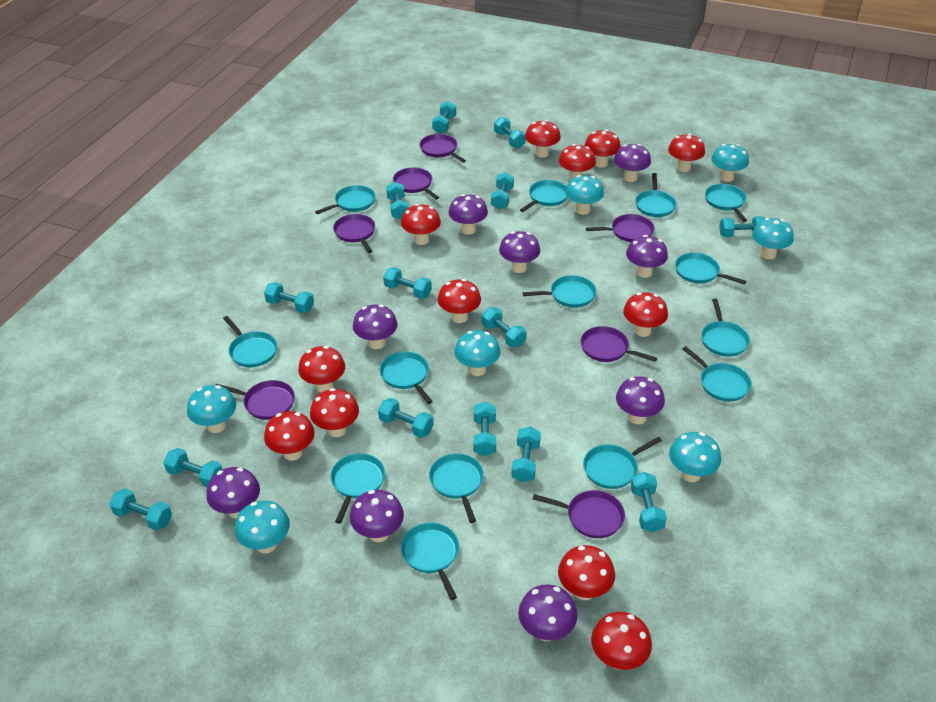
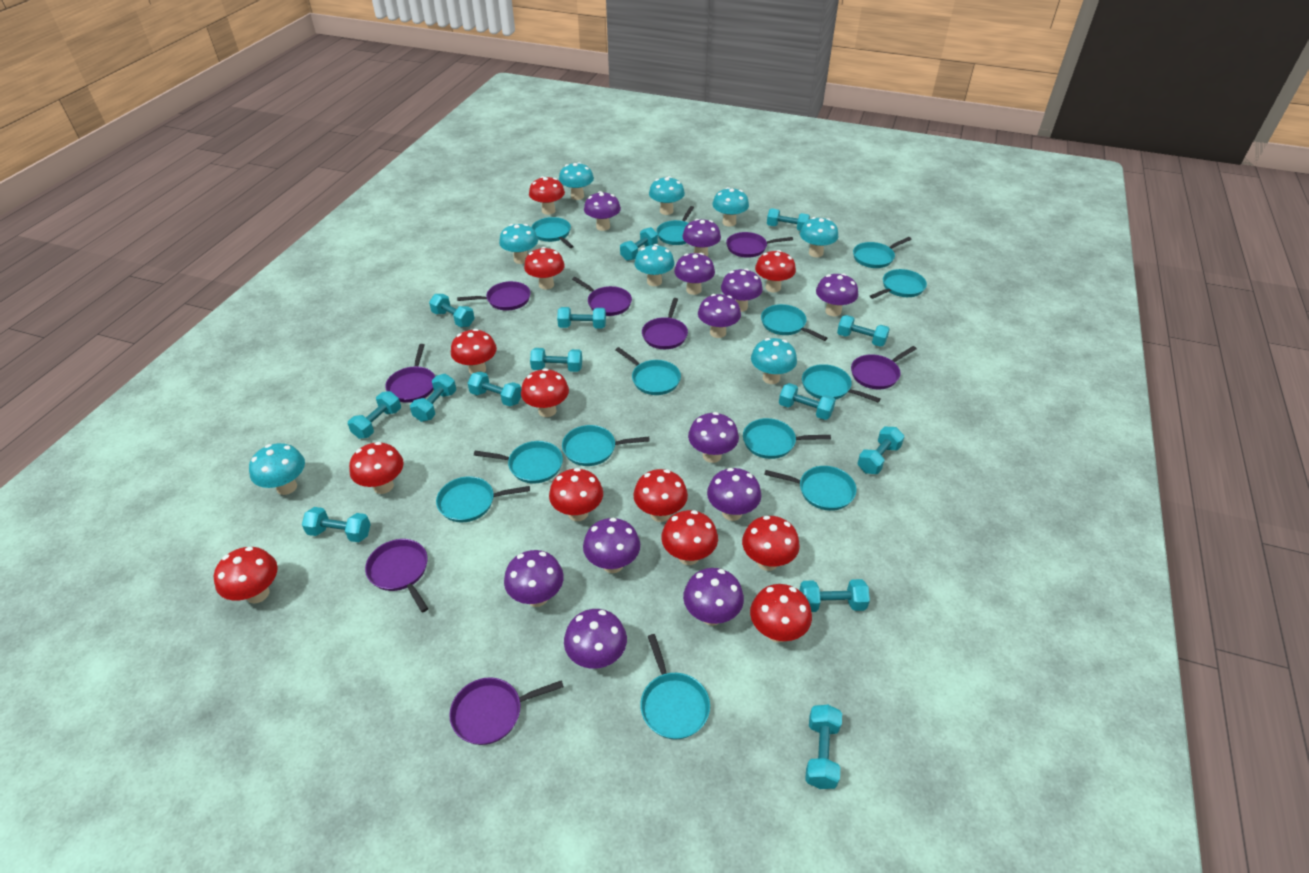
purple mushroom: 9 -> 12
purple pan: 7 -> 8
turquoise mushroom: 7 -> 8
turquoise pan: 14 -> 13

